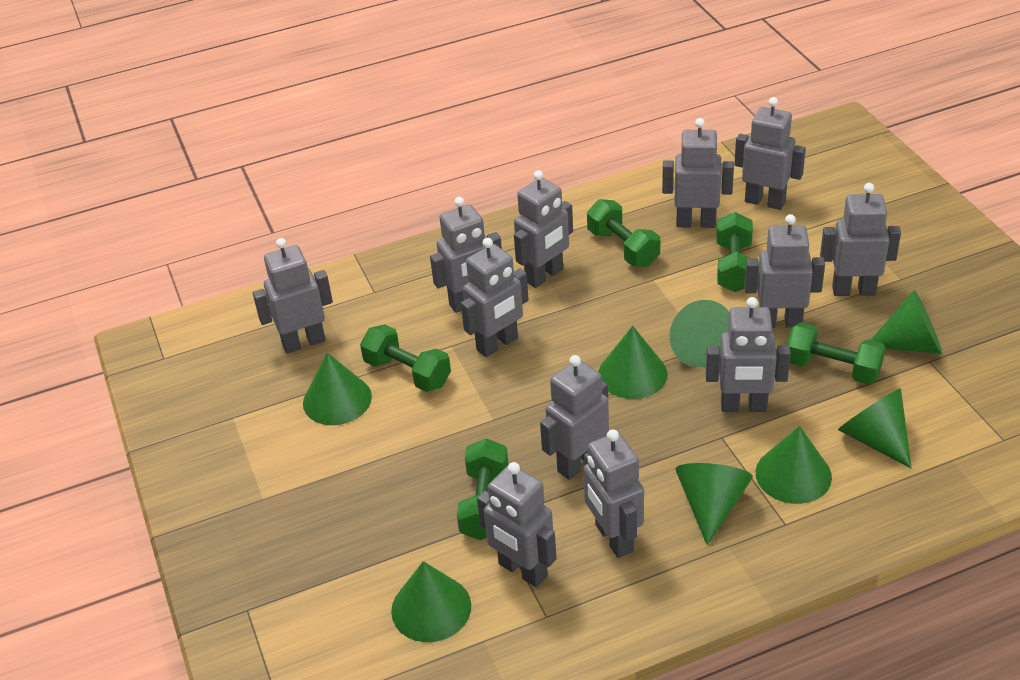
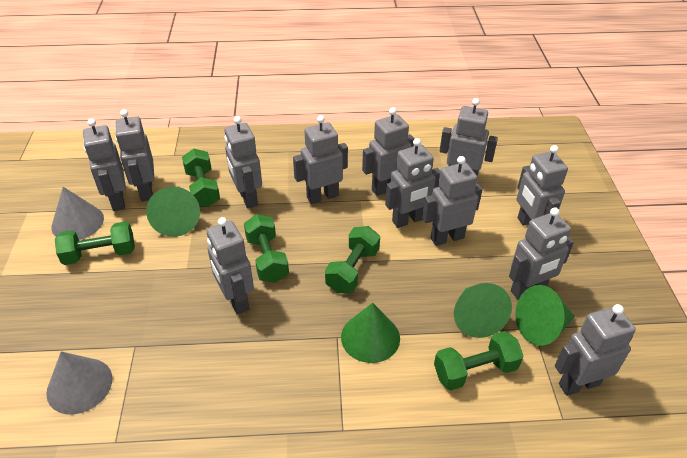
green cone: 8 -> 4
grey cone: 0 -> 2

